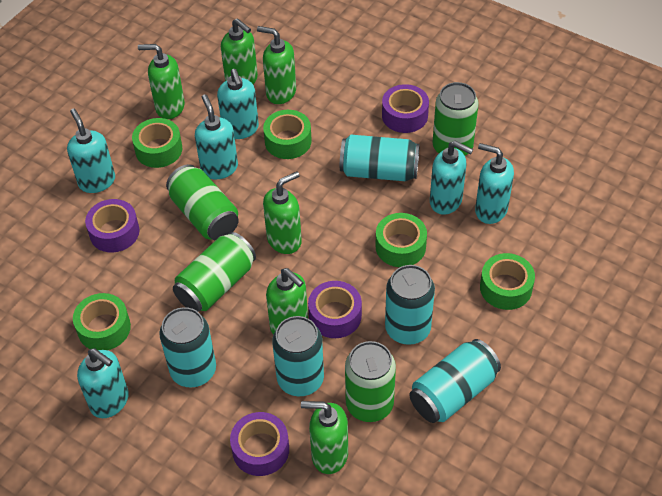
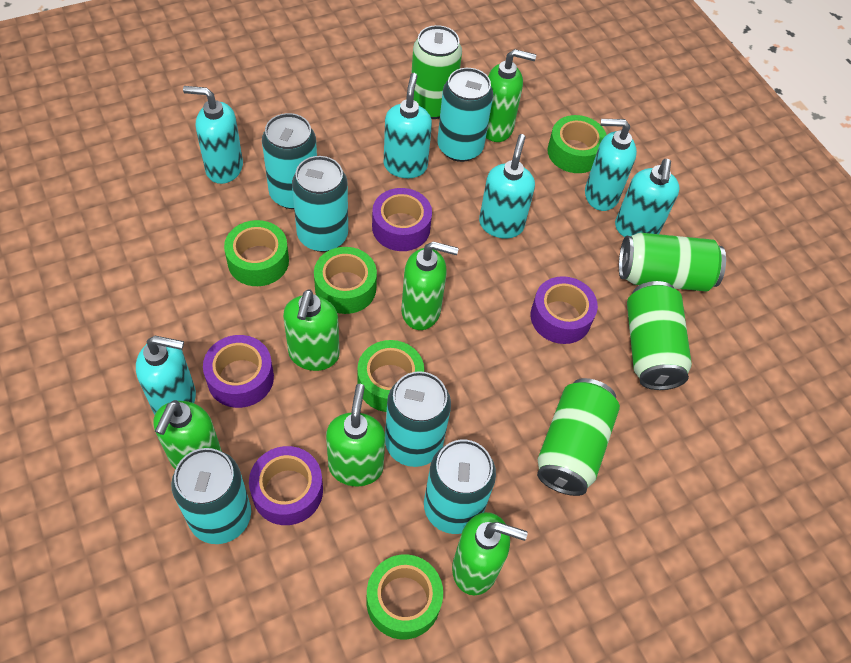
turquoise can: 5 -> 6

